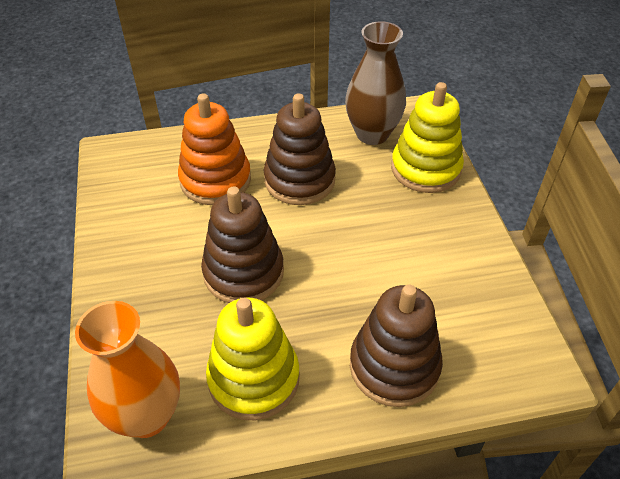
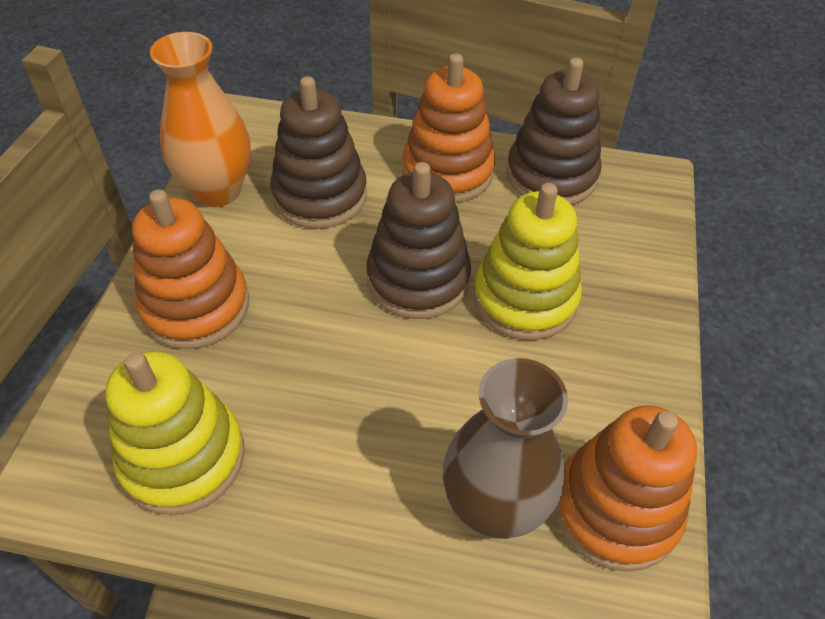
orange stacking toy: 1 -> 3

